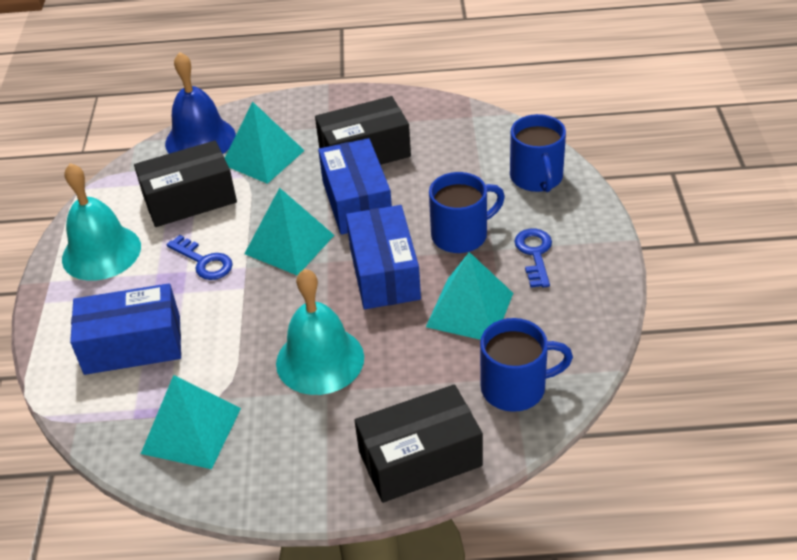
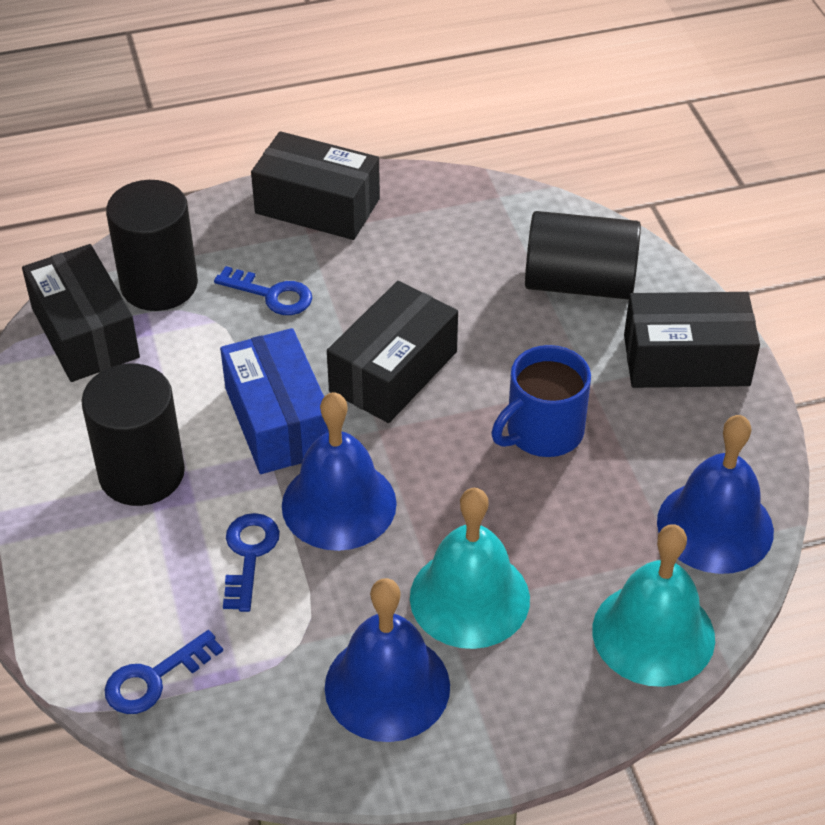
black box: 3 -> 4
black cylinder: 0 -> 3
blue bell: 1 -> 3
blue box: 3 -> 1
blue key: 2 -> 3
blue mug: 3 -> 1
turquoise pyramid: 4 -> 0

